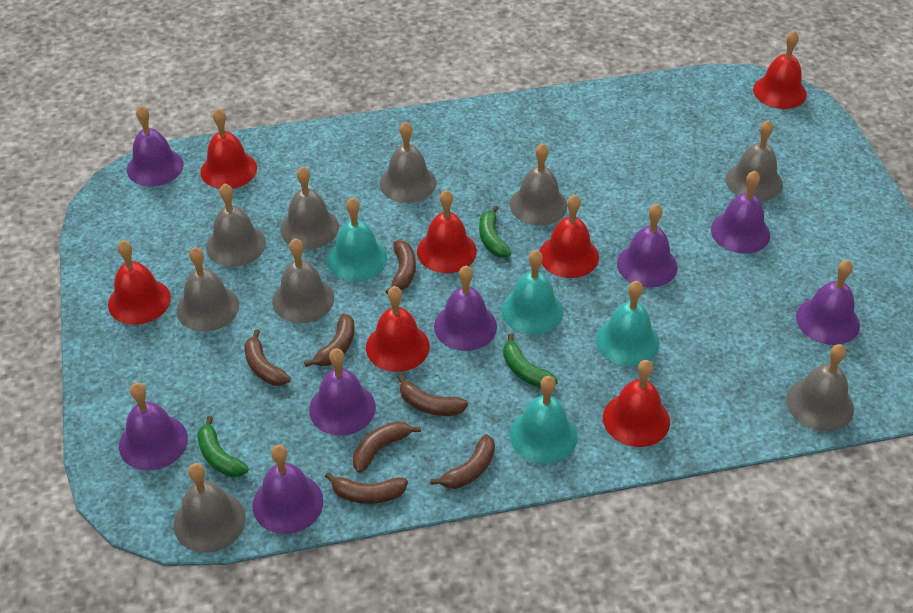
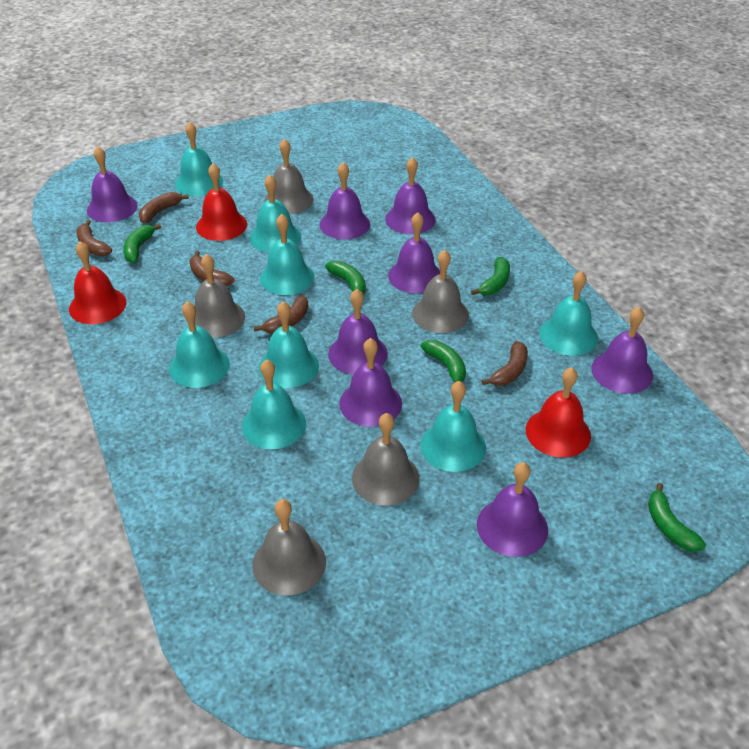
brown banana: 7 -> 5
green banana: 3 -> 5
grey bell: 9 -> 5
red bell: 7 -> 3
turquoise bell: 4 -> 8

